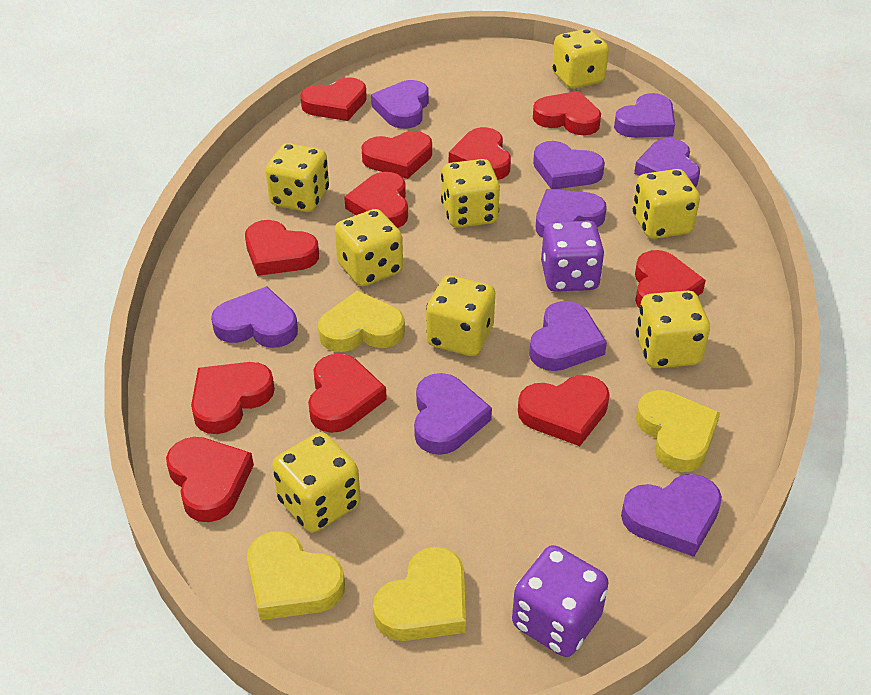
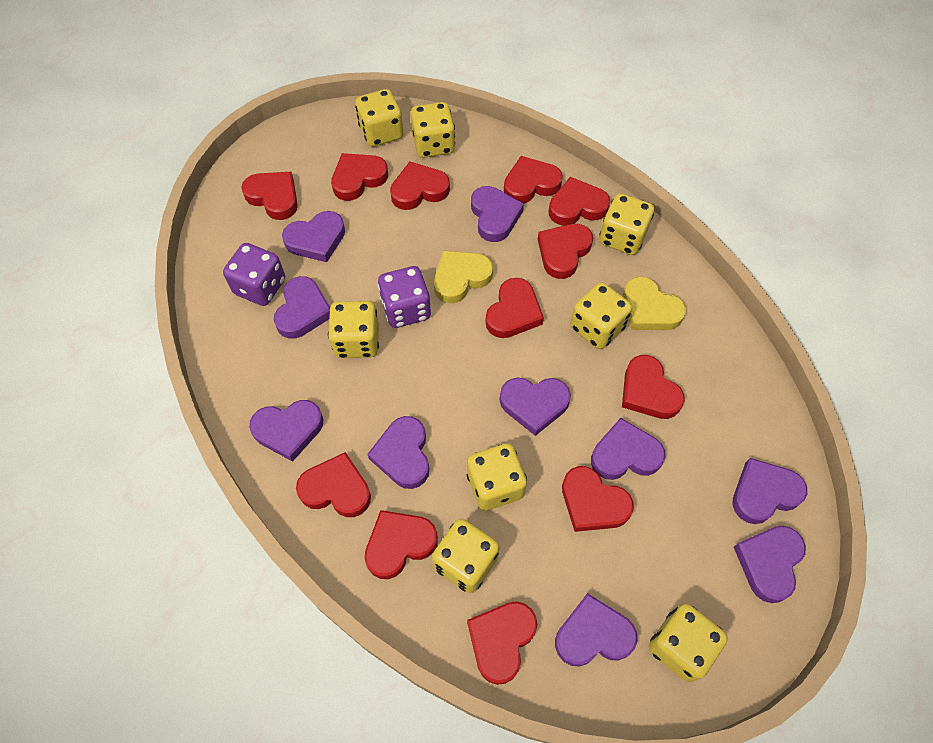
purple heart: 9 -> 10
red heart: 11 -> 12
yellow heart: 4 -> 2

